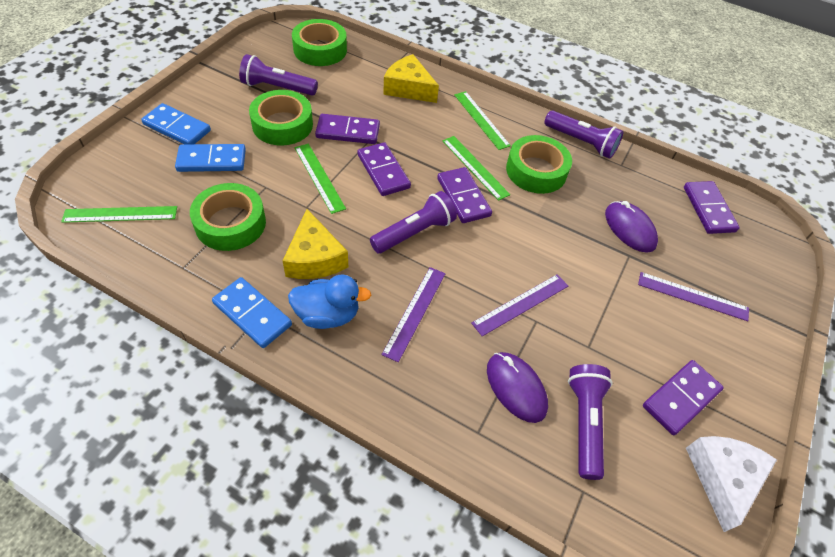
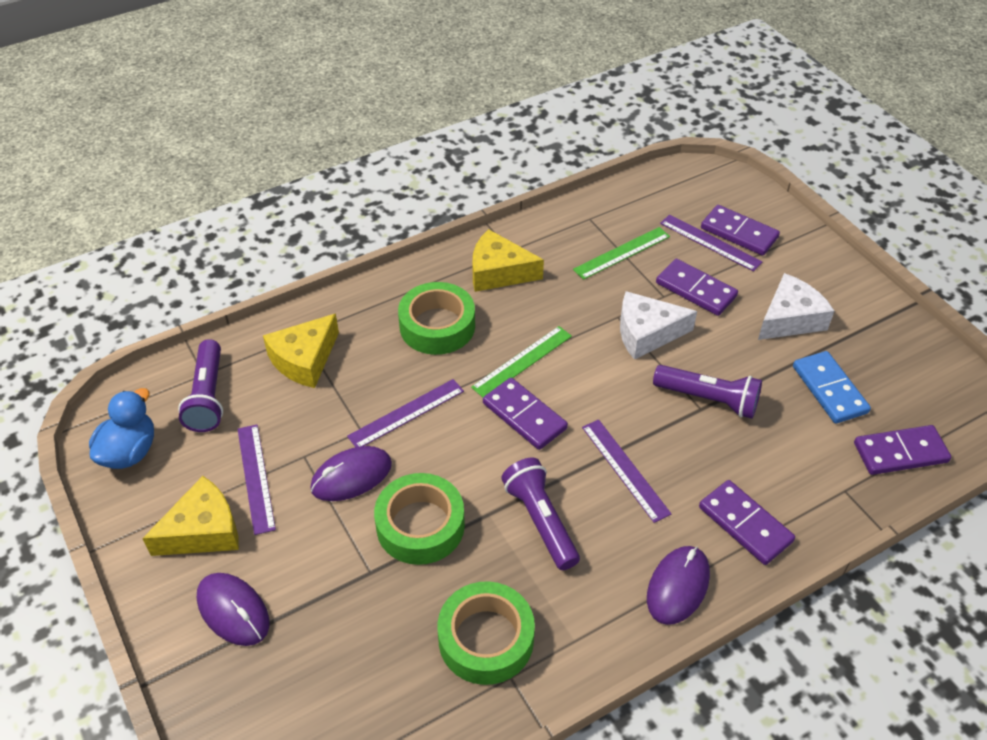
blue domino: 3 -> 1
green ruler: 4 -> 2
green tape: 4 -> 3
purple flashlight: 4 -> 3
purple mouse: 2 -> 3
purple ruler: 3 -> 4
white cheese: 1 -> 2
yellow cheese: 2 -> 3

